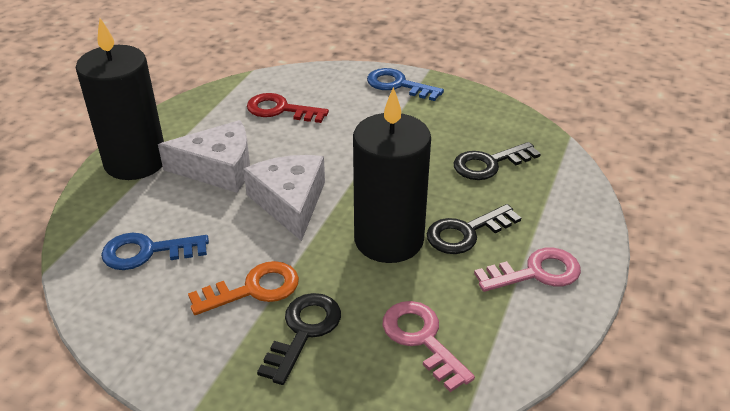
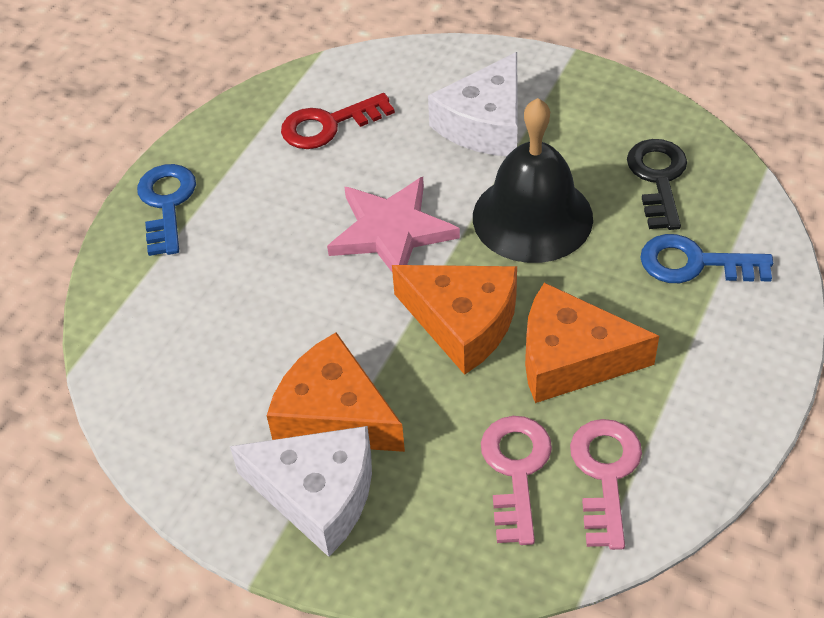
black bell: 0 -> 1
black candle: 2 -> 0
black key: 3 -> 1
orange cheese: 0 -> 3
orange key: 1 -> 0
pink star: 0 -> 1

